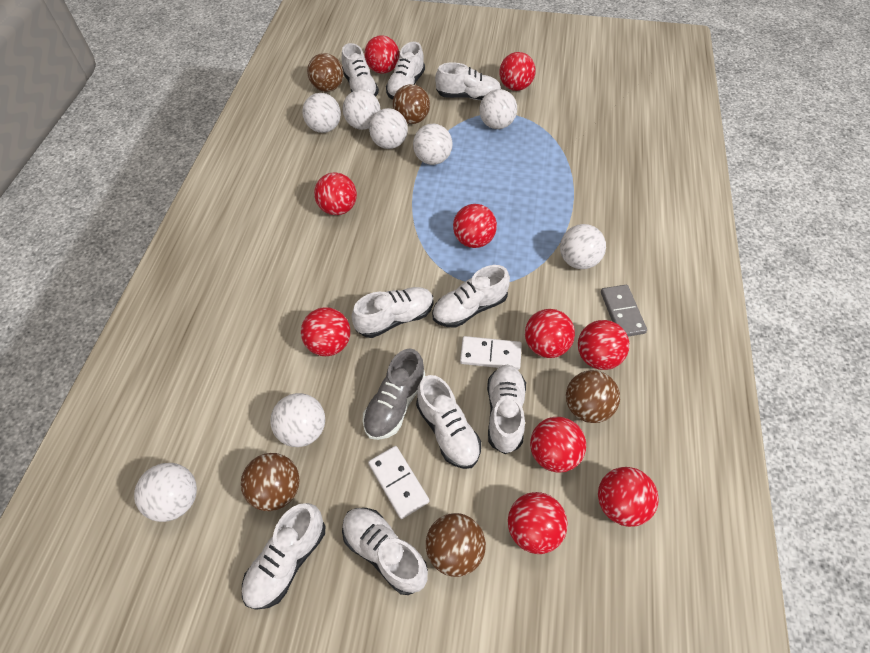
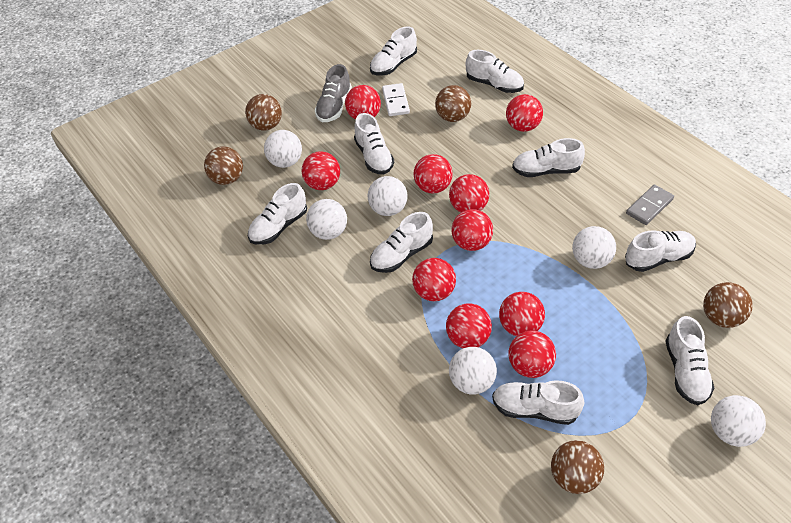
white ball: 8 -> 6
white domino: 2 -> 1

